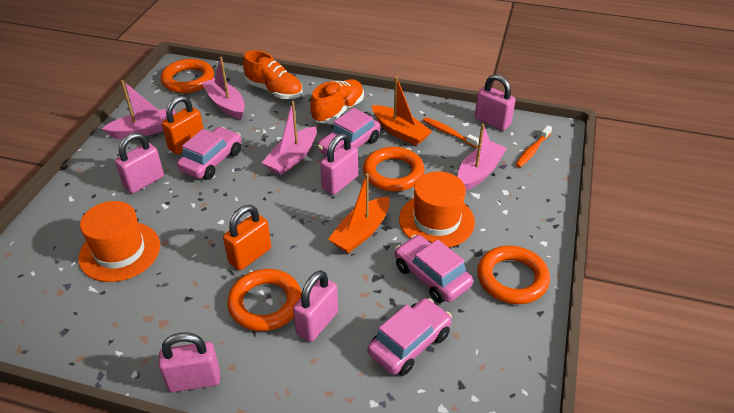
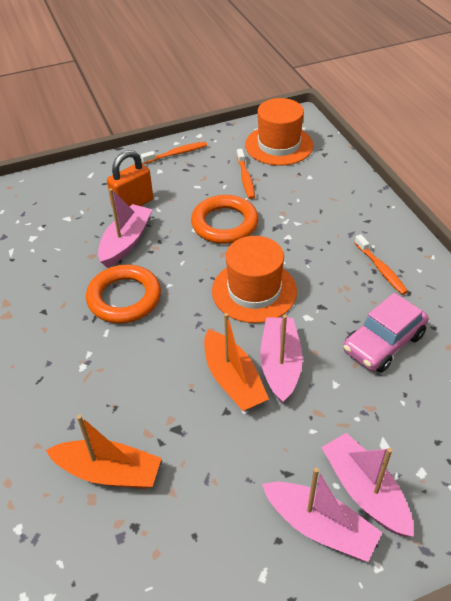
orange padlock: 2 -> 1
orange ring: 4 -> 2
orange shoe: 2 -> 0
orange toothbrush: 2 -> 3
pink car: 4 -> 1
pink padlock: 5 -> 0

